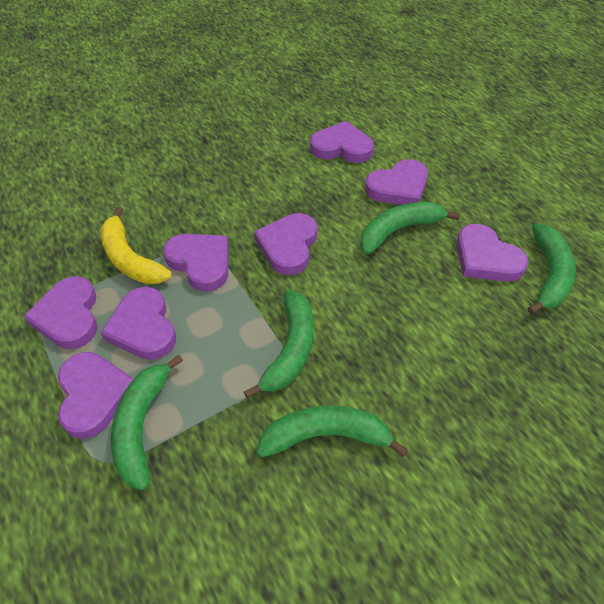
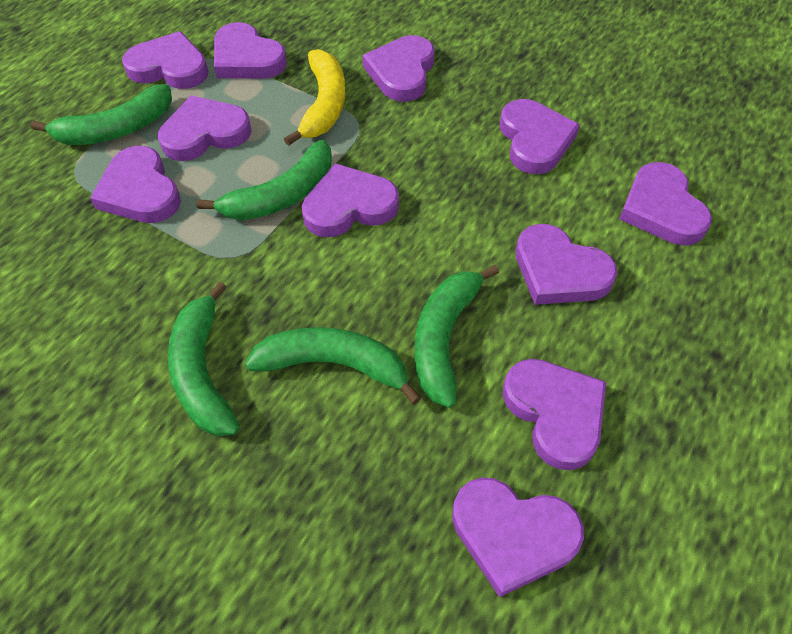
purple heart: 8 -> 11

